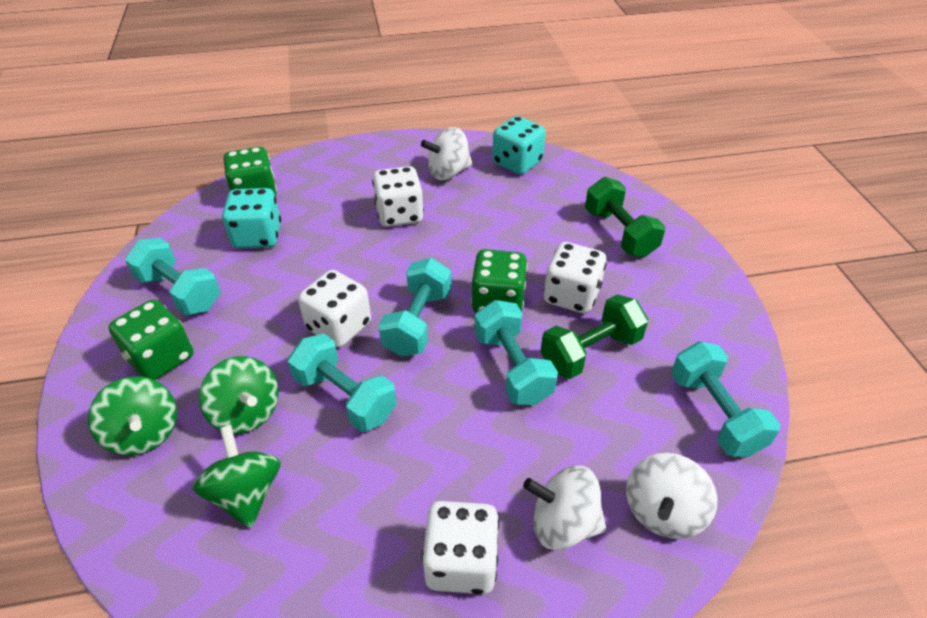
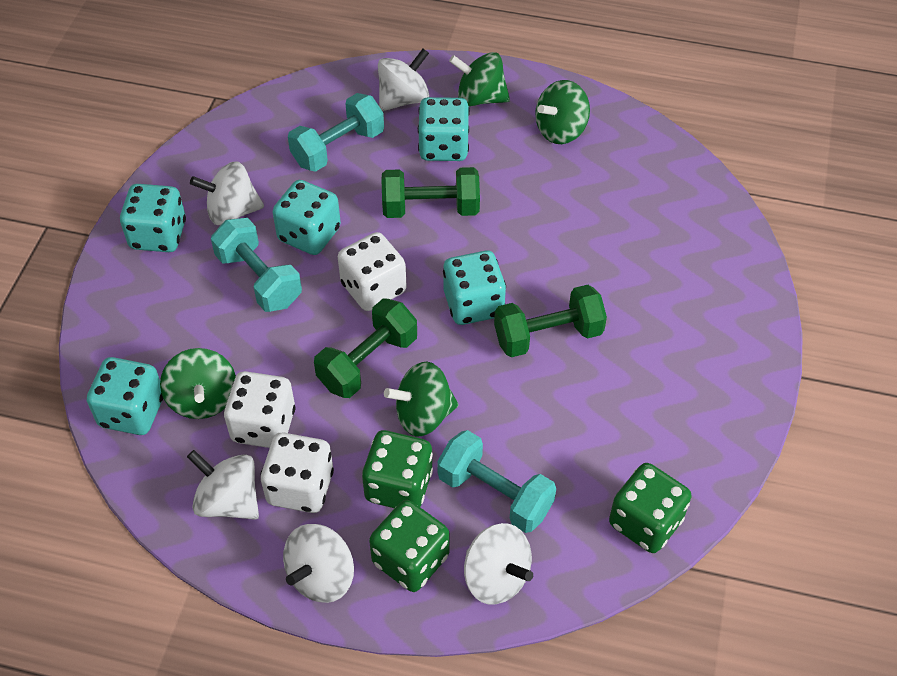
green dumbbell: 2 -> 3
green spinning top: 3 -> 4
turquoise dice: 2 -> 5
turquoise dumbbell: 5 -> 3
white dice: 4 -> 3
white spinning top: 3 -> 5

